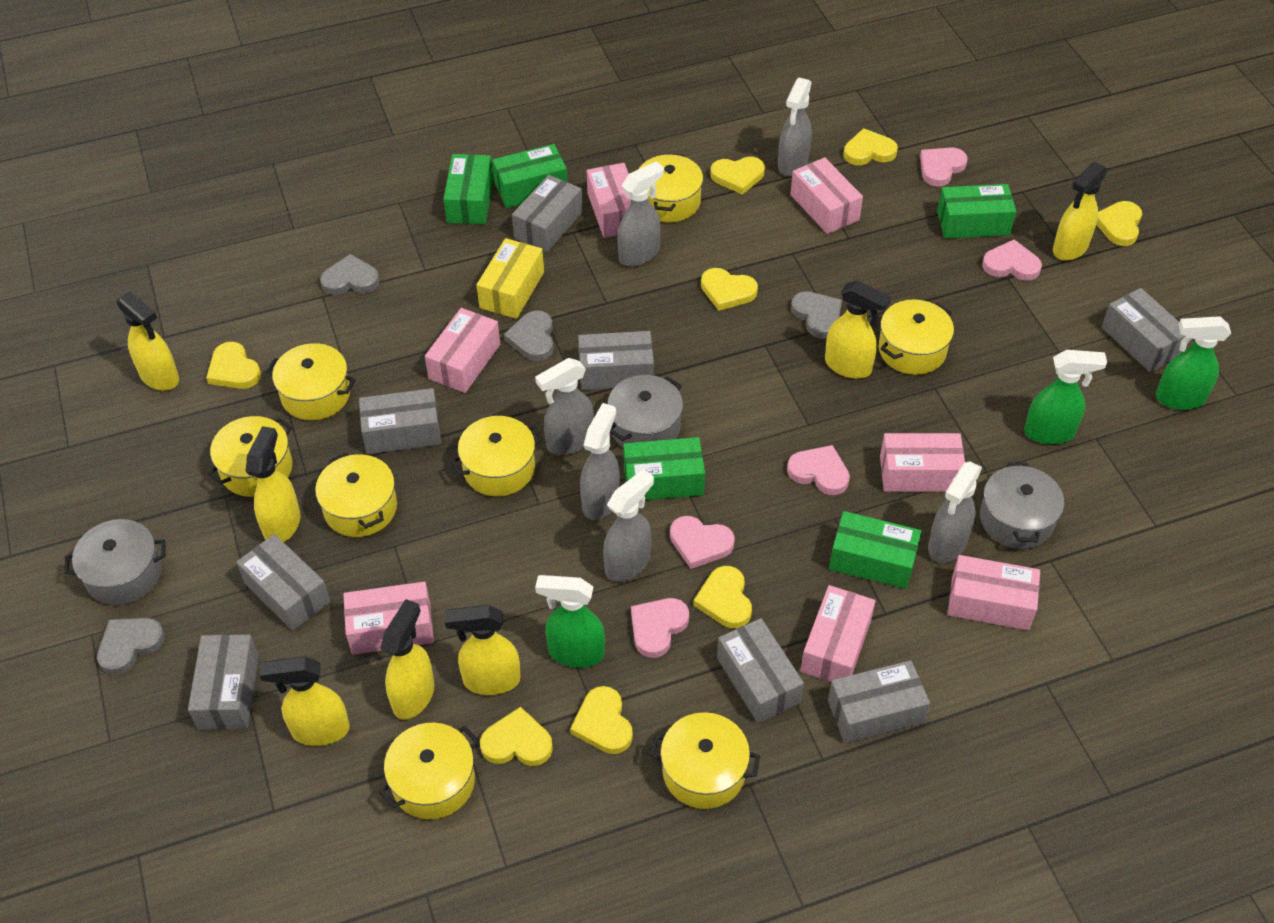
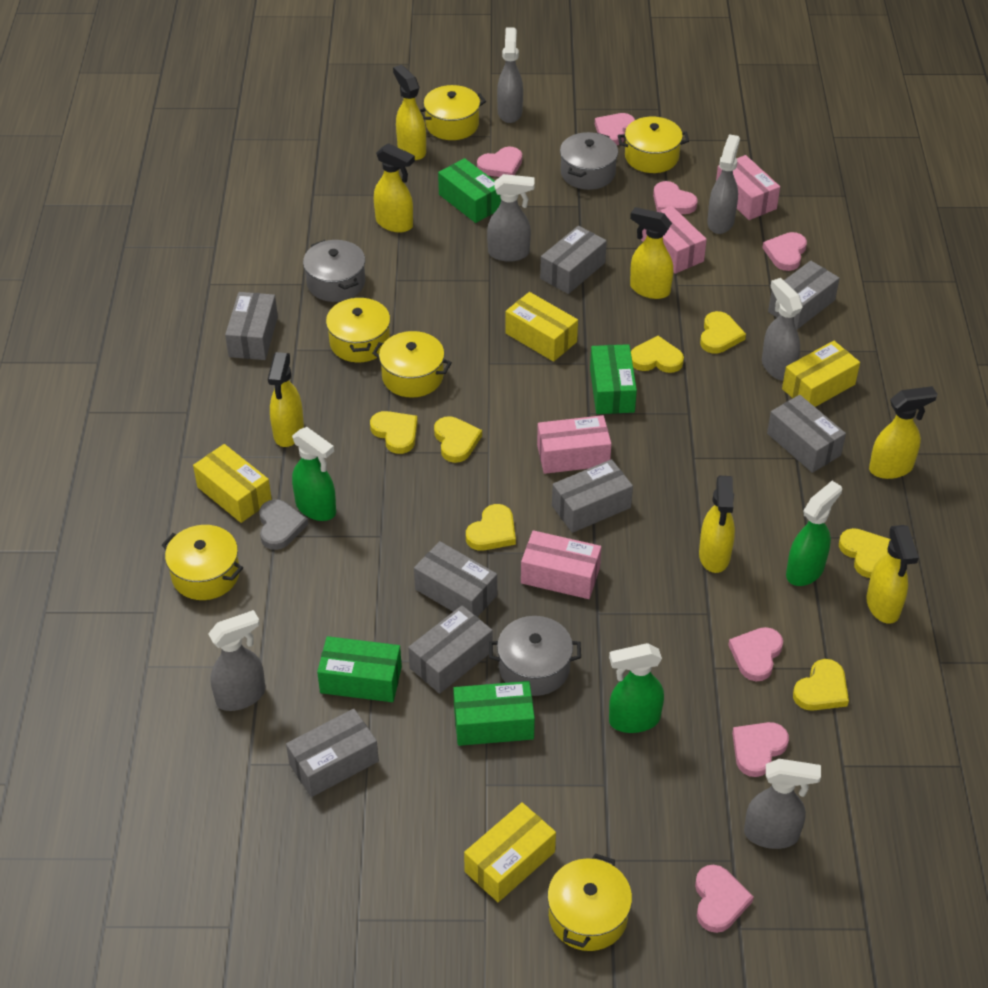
green box: 5 -> 4
grey heart: 4 -> 1
pink box: 7 -> 4
pink heart: 5 -> 7
yellow box: 1 -> 4
yellow heart: 8 -> 7
yellow pot: 8 -> 6

